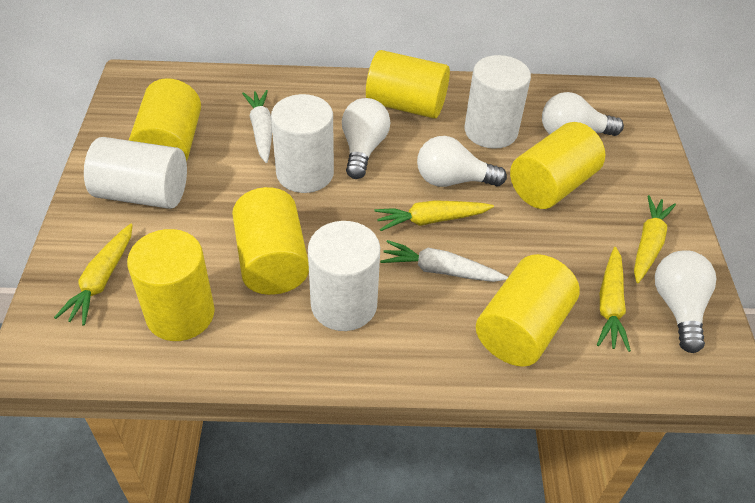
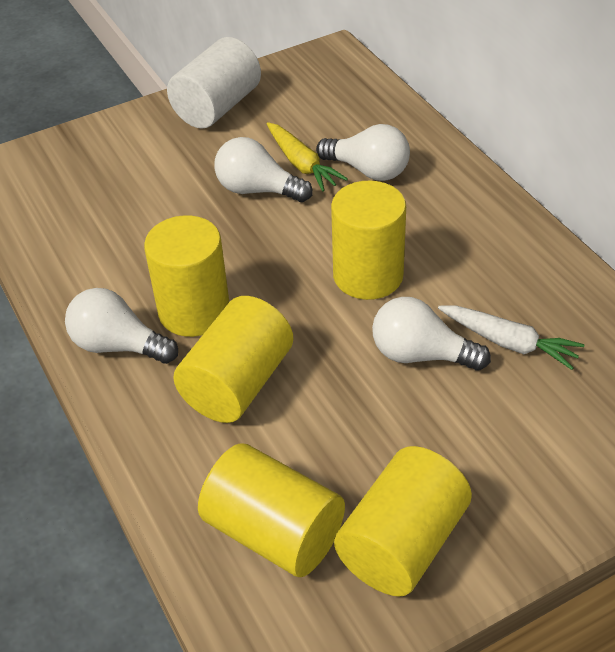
white carrot: 2 -> 1
white cylinder: 4 -> 1
yellow carrot: 4 -> 1
yellow cylinder: 6 -> 5

